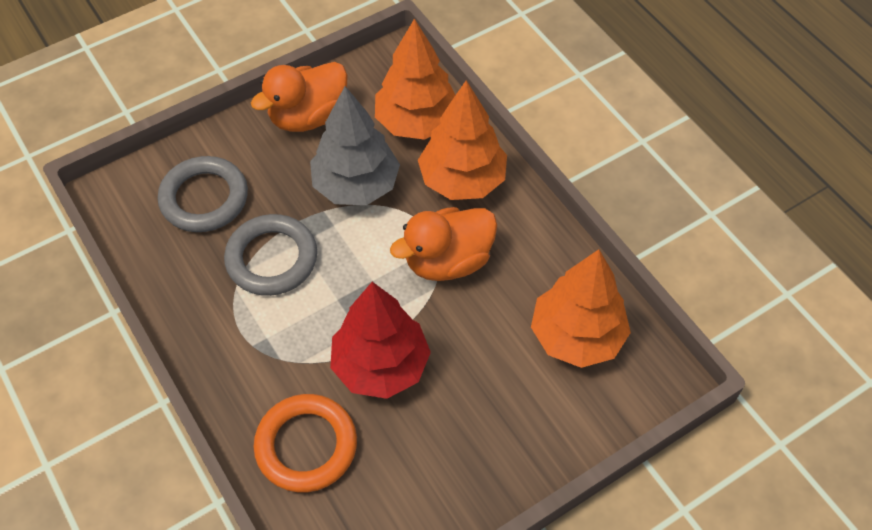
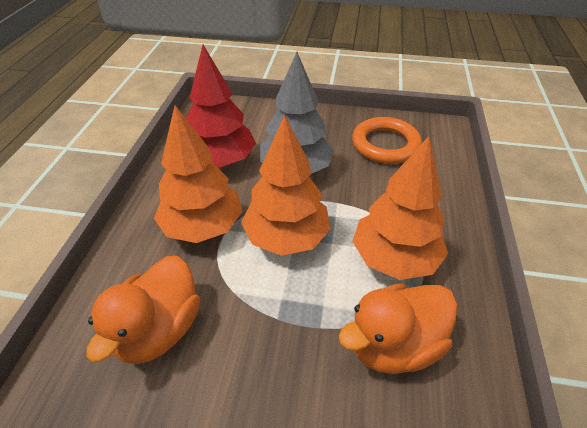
grey ring: 2 -> 0

